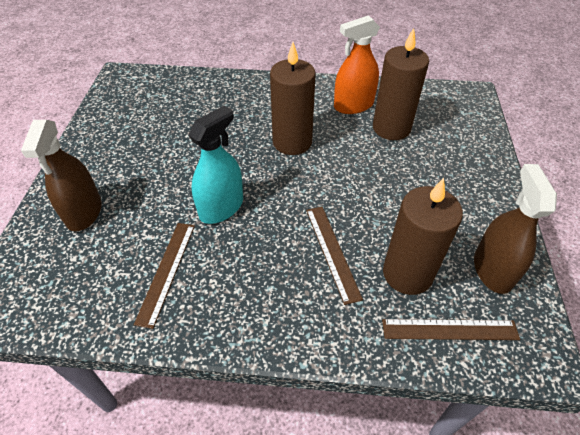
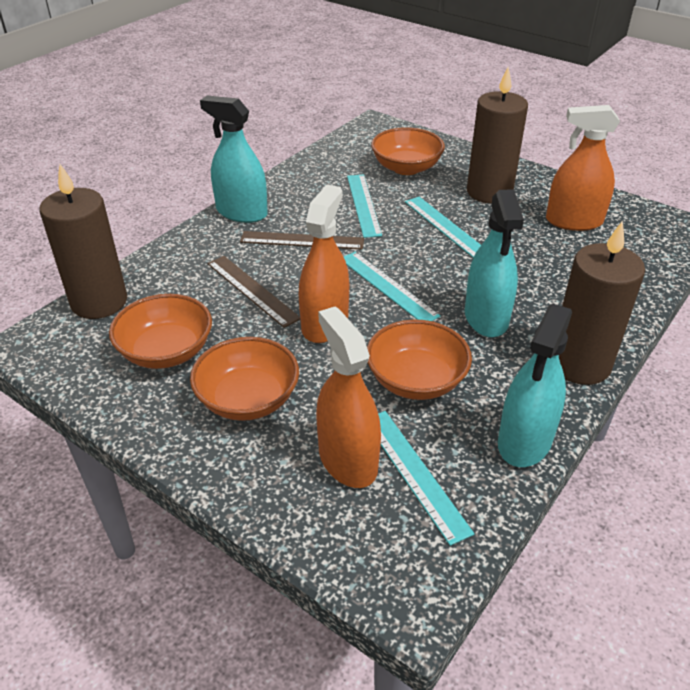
brown ruler: 3 -> 2
brown spray bottle: 2 -> 0
orange bowl: 0 -> 4
orange spray bottle: 1 -> 3
turquoise ruler: 0 -> 4
turquoise spray bottle: 1 -> 3

